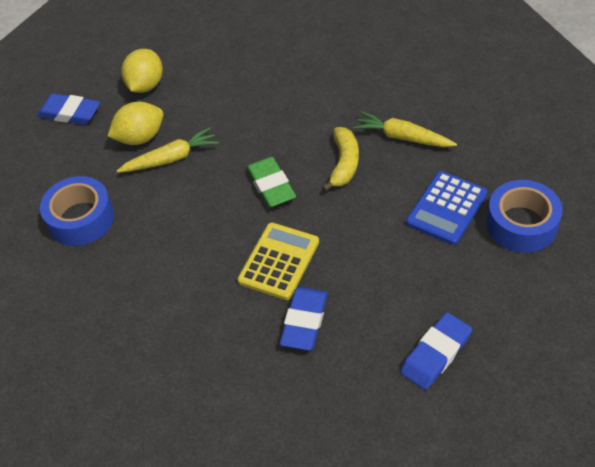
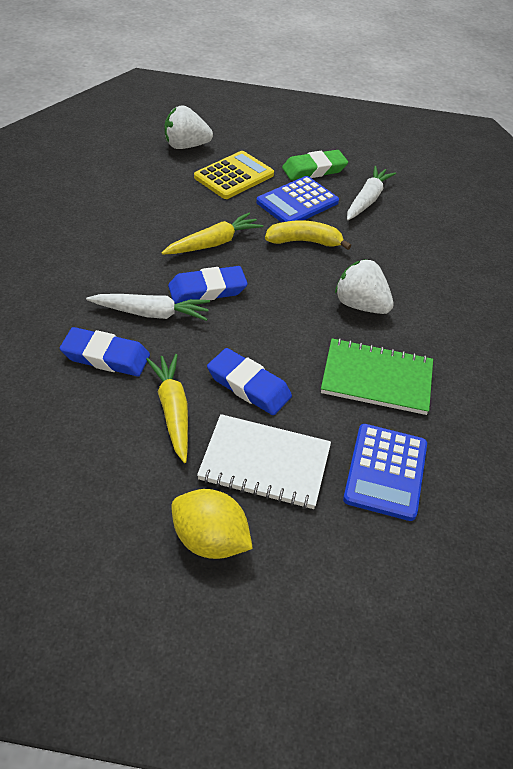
blue calculator: 1 -> 2
blue tape: 2 -> 0
green notebook: 0 -> 1
white carrot: 0 -> 2
white notebook: 0 -> 1
white strawberry: 0 -> 2
yellow lemon: 2 -> 1

